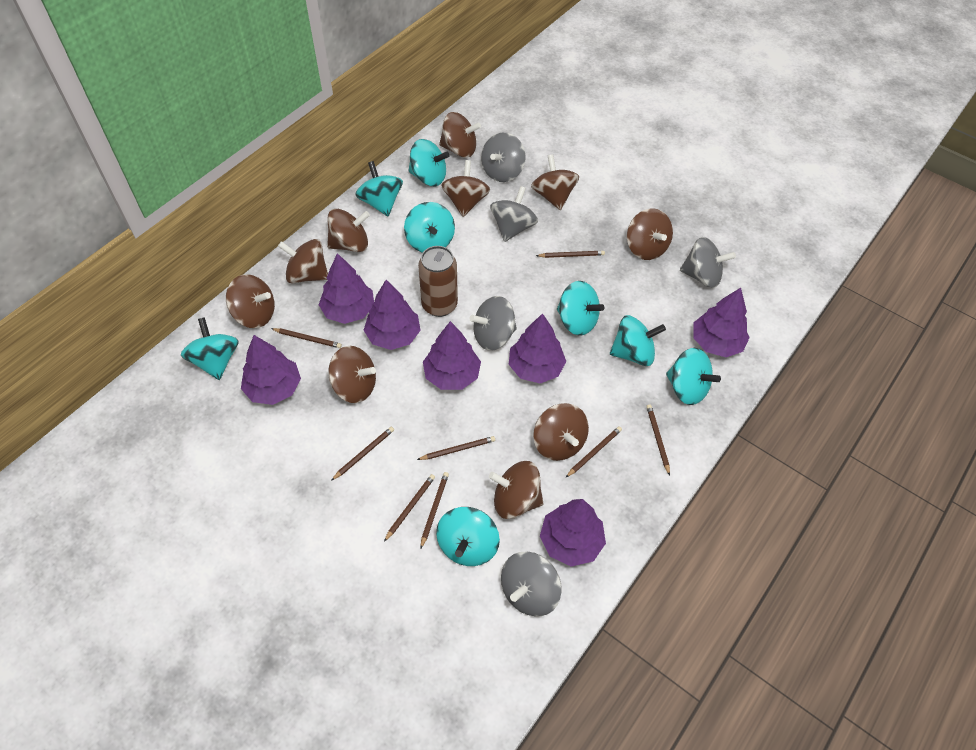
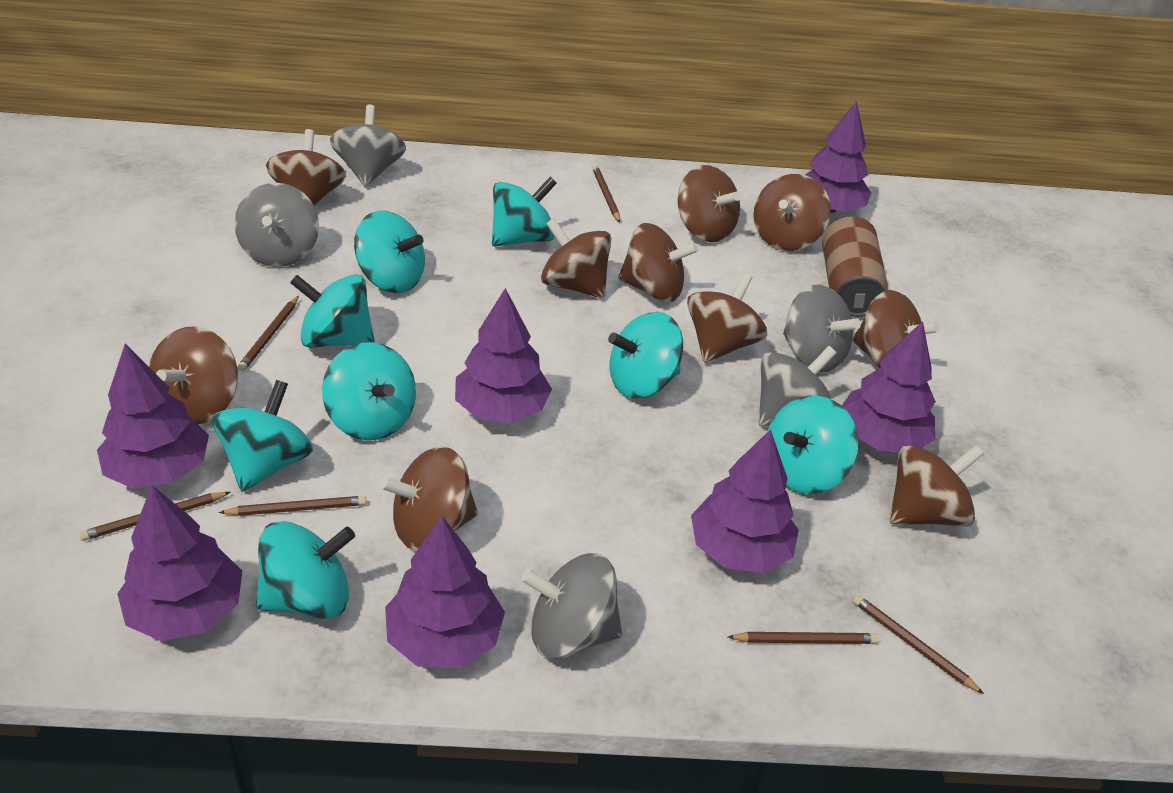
brown pencil: 8 -> 6

